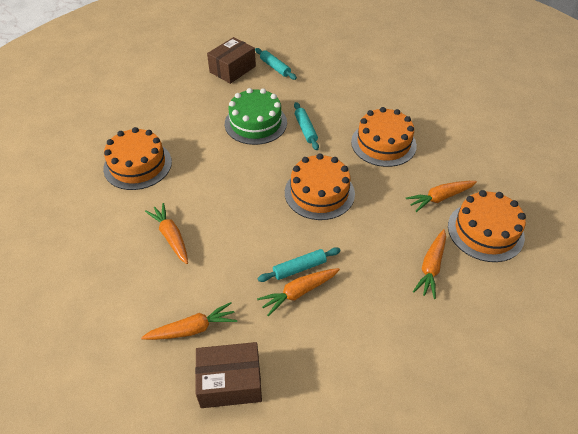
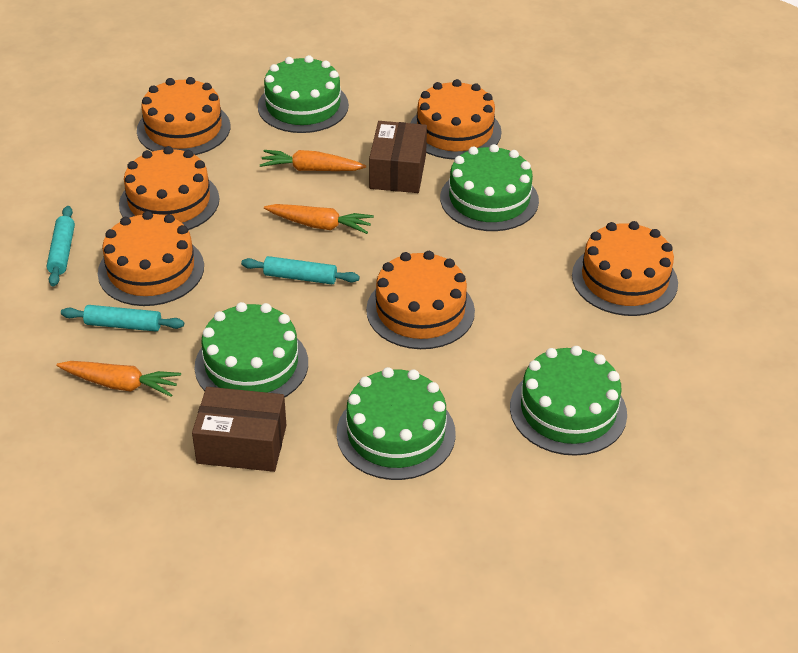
green cake: 1 -> 5
orange cake: 4 -> 6
orange carrot: 5 -> 3

